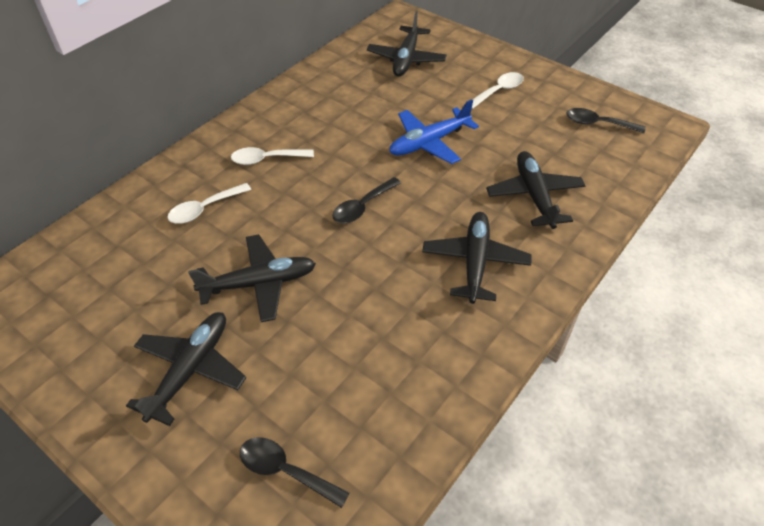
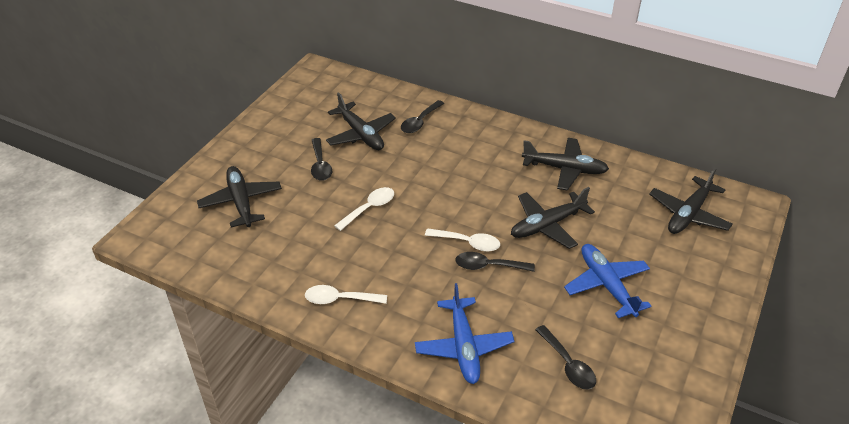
black spoon: 3 -> 4
blue plane: 1 -> 2

